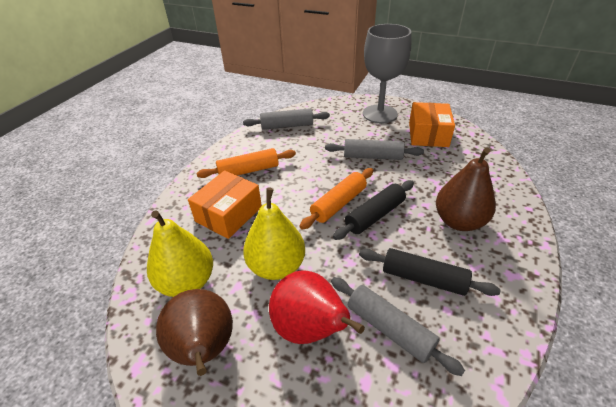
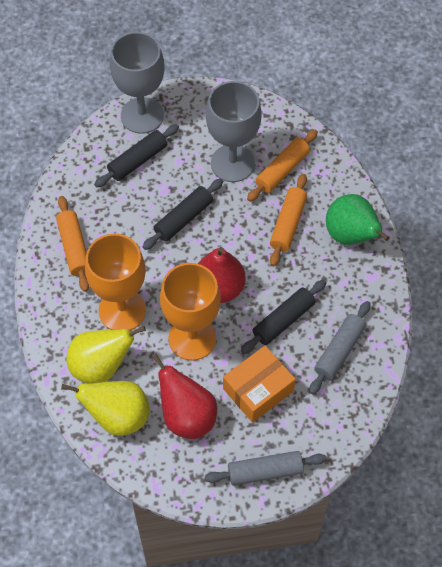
black rolling pin: 2 -> 3
brown pear: 2 -> 0
green pear: 0 -> 1
grey goblet: 1 -> 2
grey rolling pin: 3 -> 2
orange box: 2 -> 1
orange goblet: 0 -> 2
orange rolling pin: 2 -> 3
red pear: 1 -> 2

